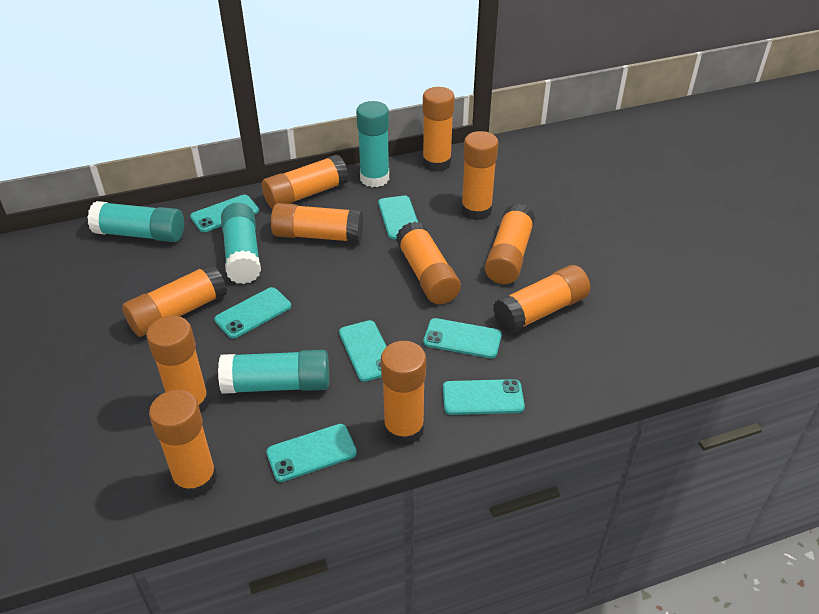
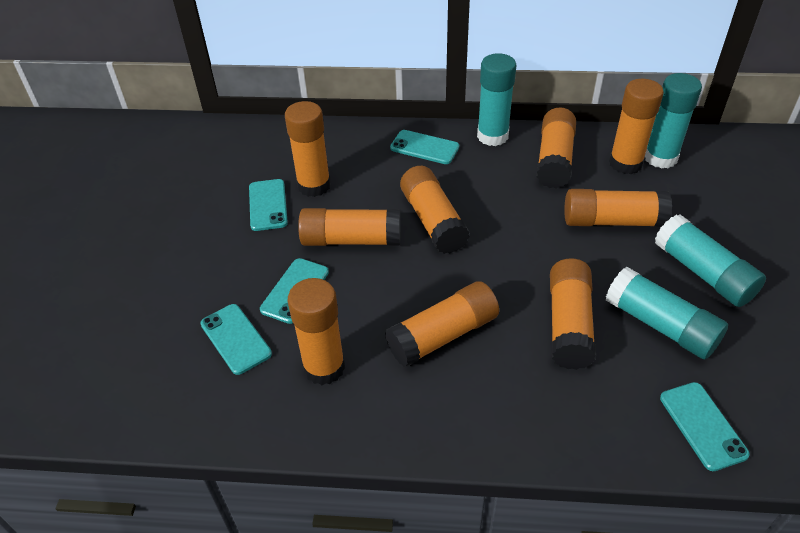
orange glue stick: 11 -> 9
turquoise phone: 7 -> 5

